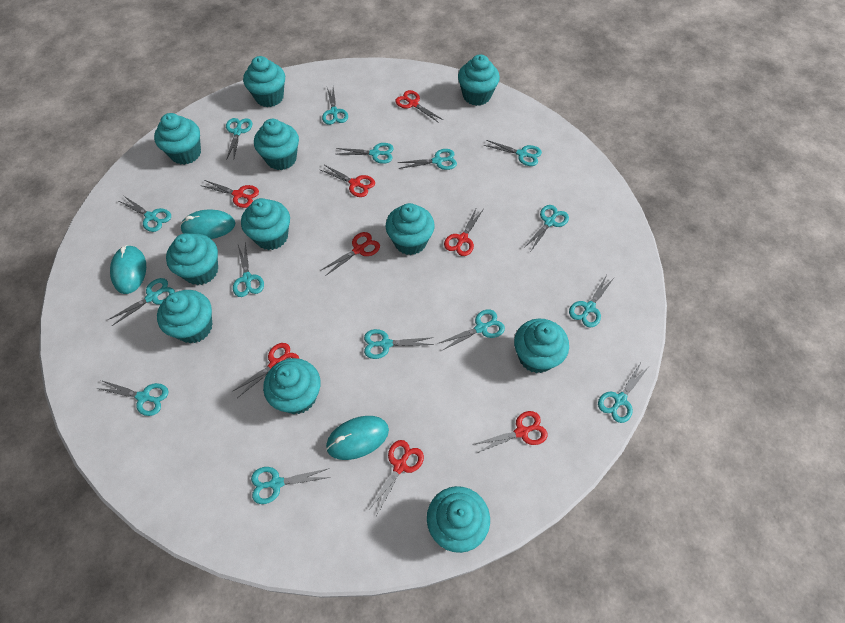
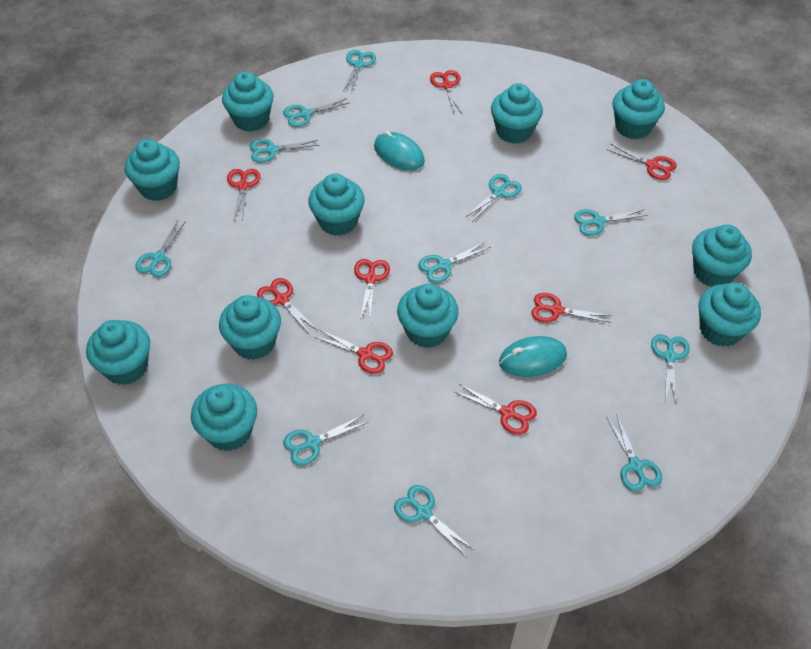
turquoise mouse: 3 -> 2
turquoise scissors: 15 -> 11

